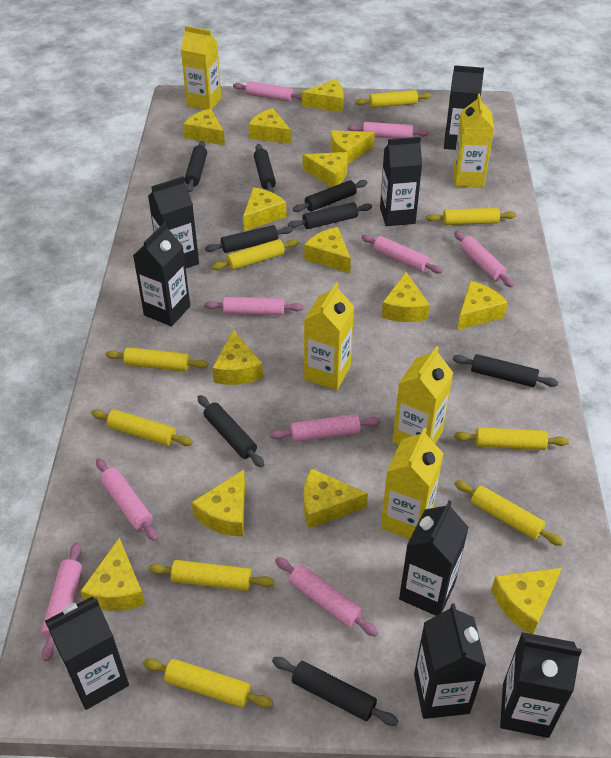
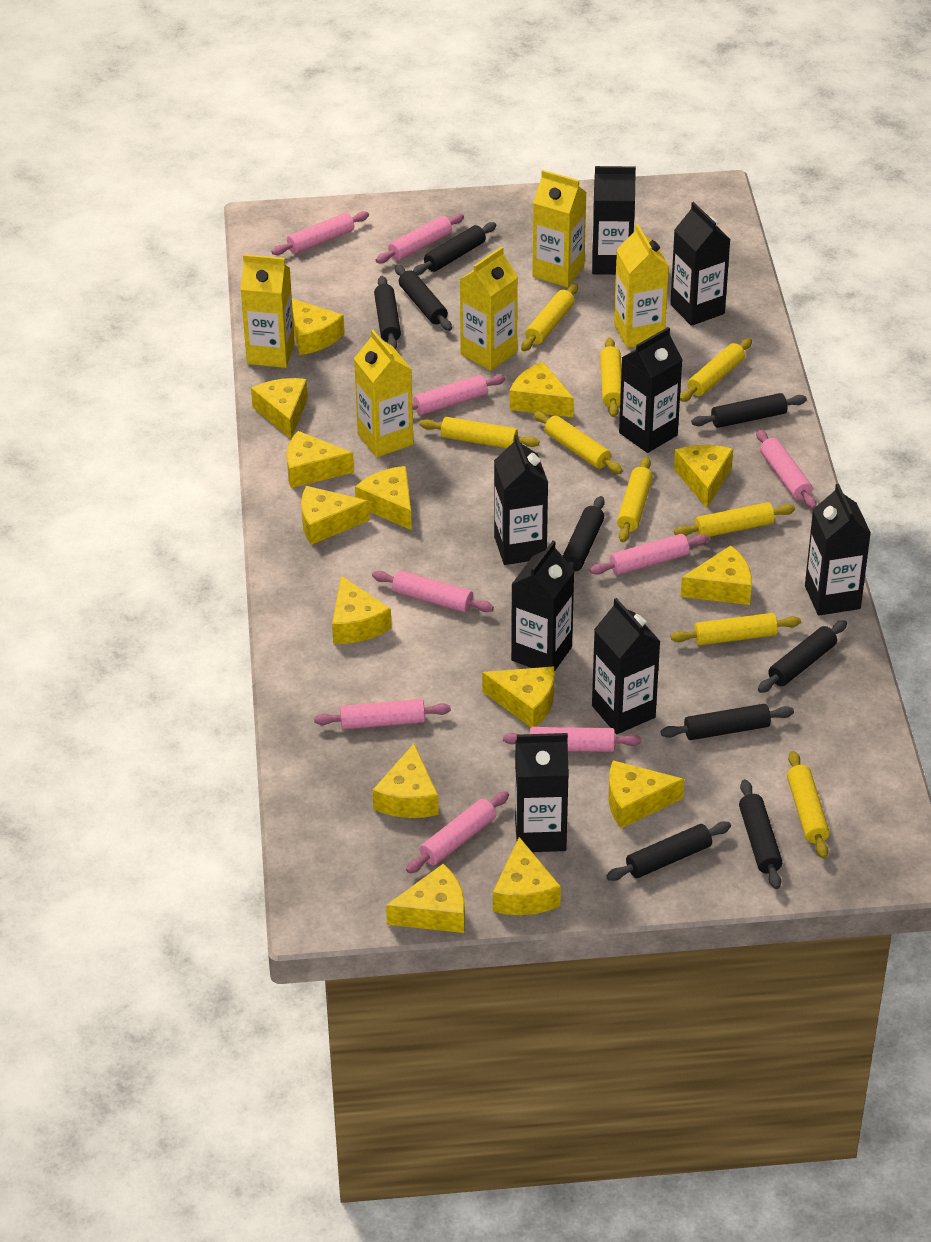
black rolling pin: 8 -> 9

